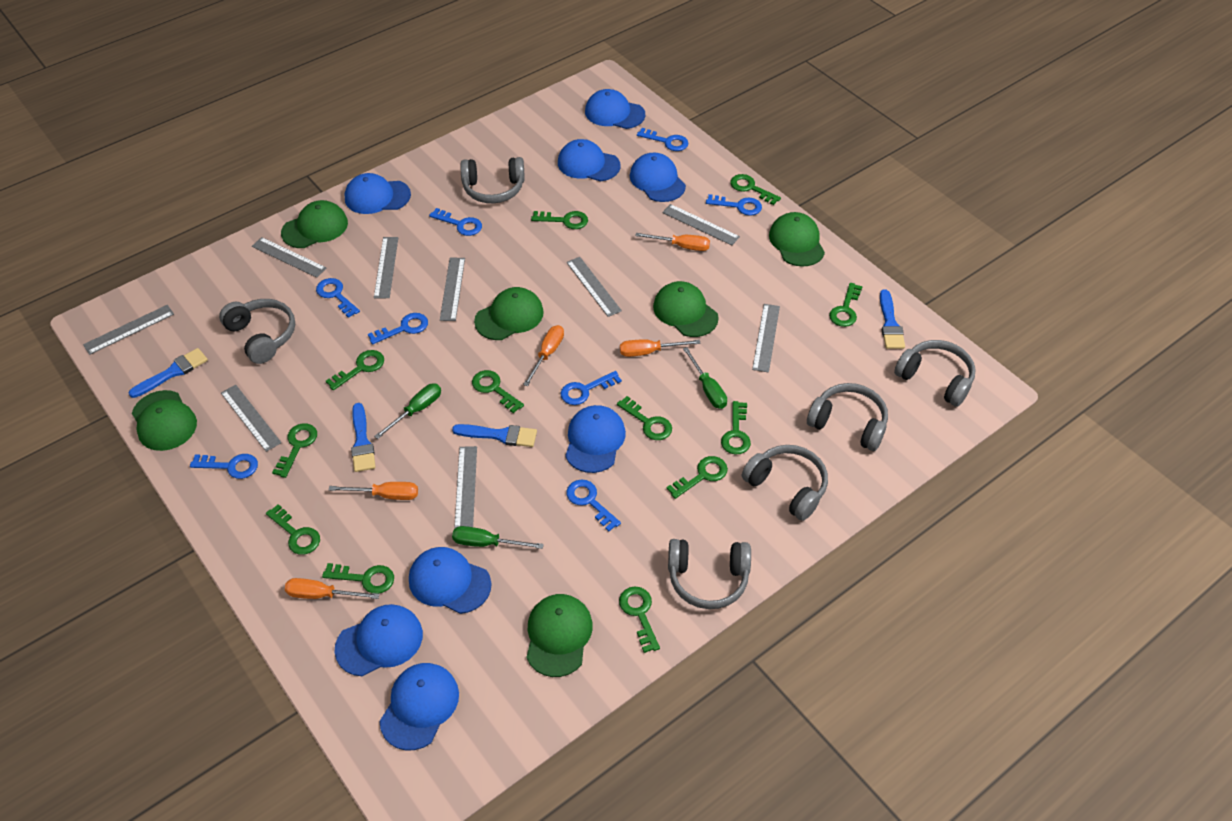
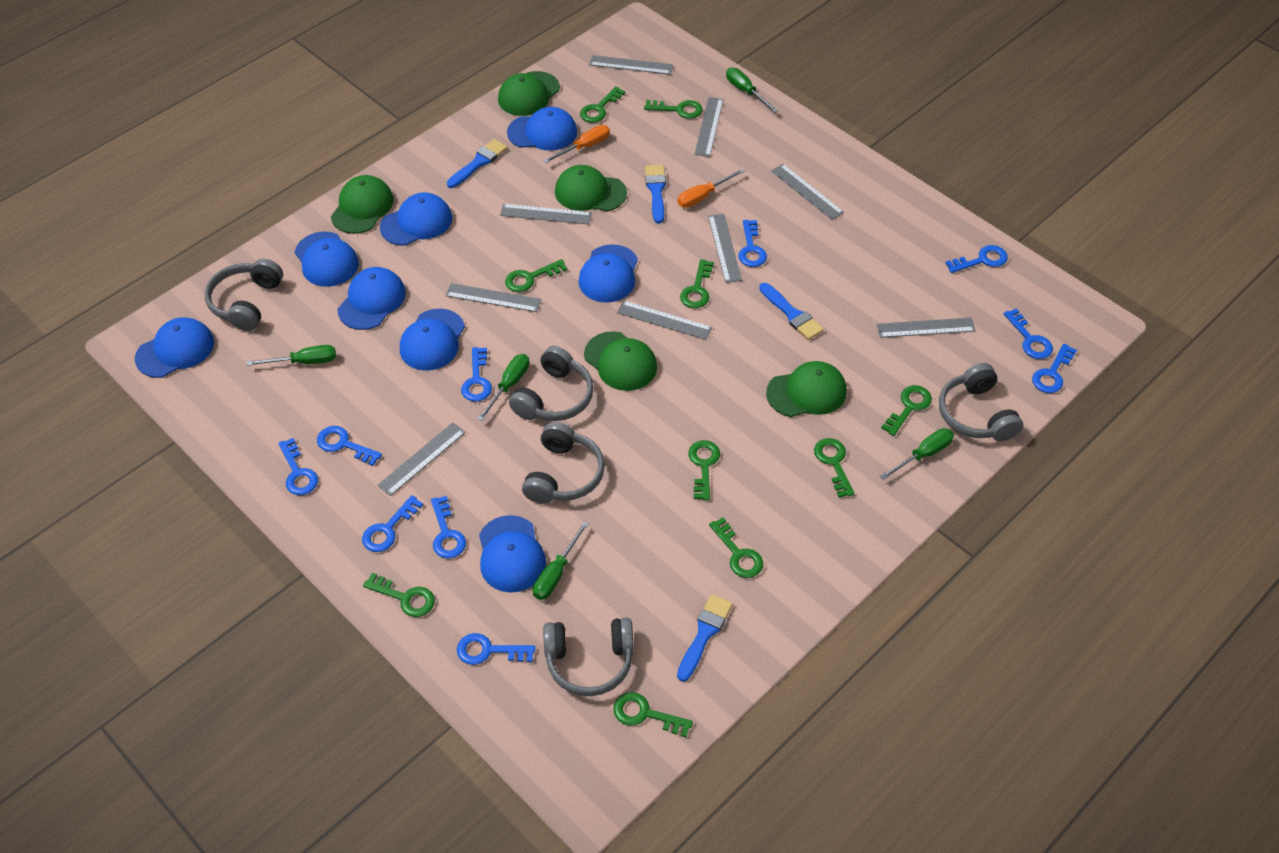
blue key: 8 -> 10
green cap: 6 -> 5
green key: 12 -> 10
green screwdriver: 3 -> 5
grey headphones: 6 -> 5
orange screwdriver: 5 -> 2

